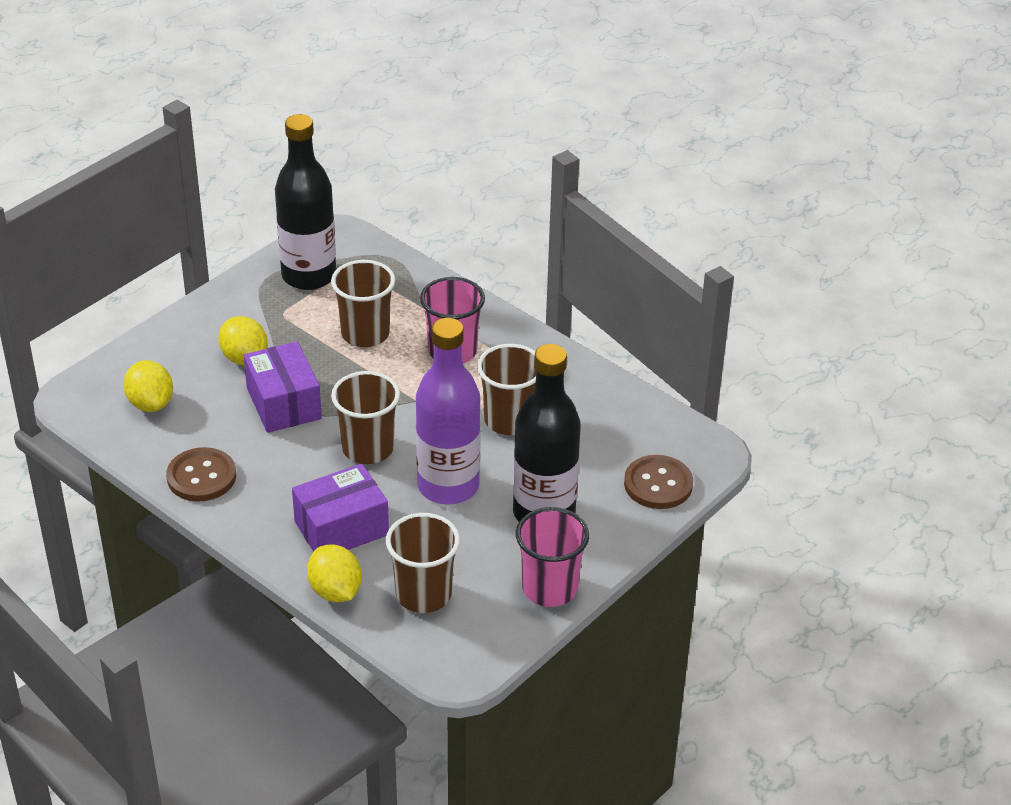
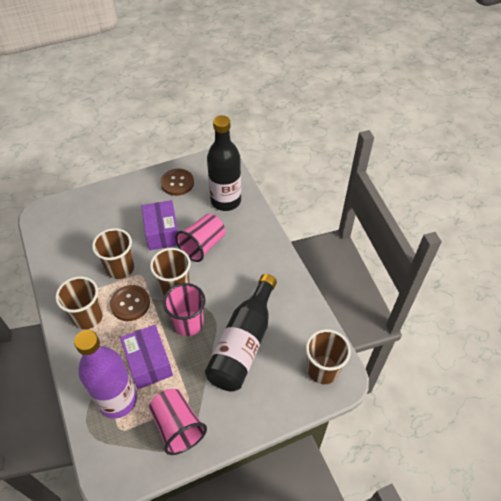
pink cup: 2 -> 3
yellow lemon: 3 -> 0

